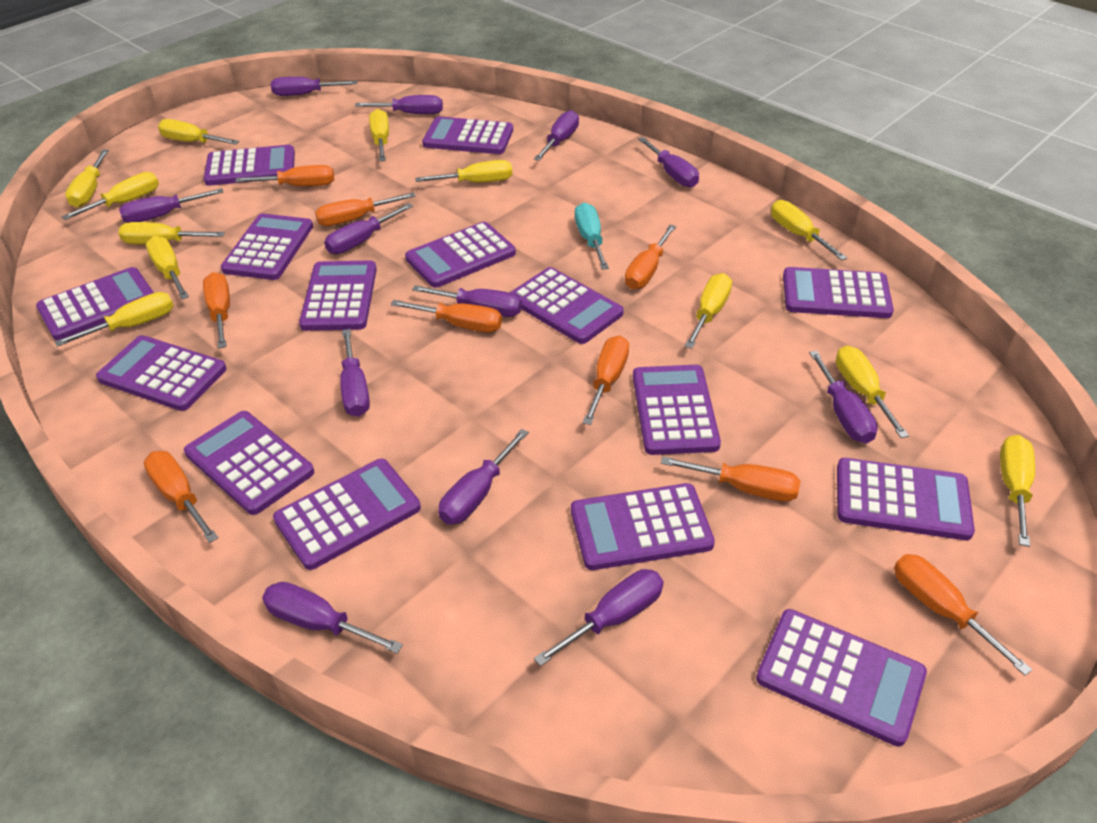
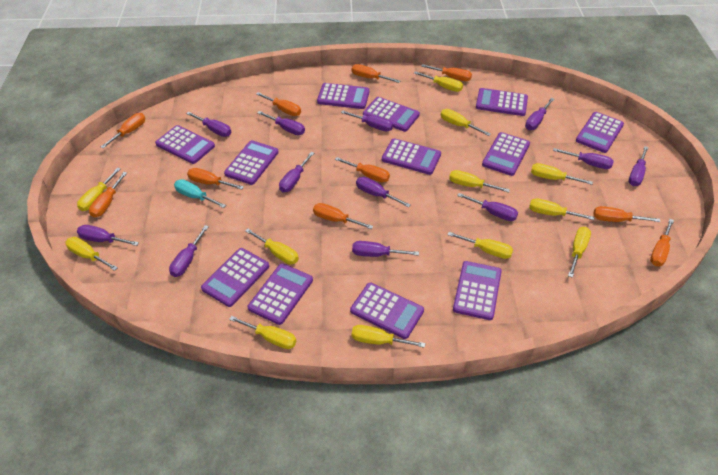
orange screwdriver: 9 -> 10
purple calculator: 15 -> 12

